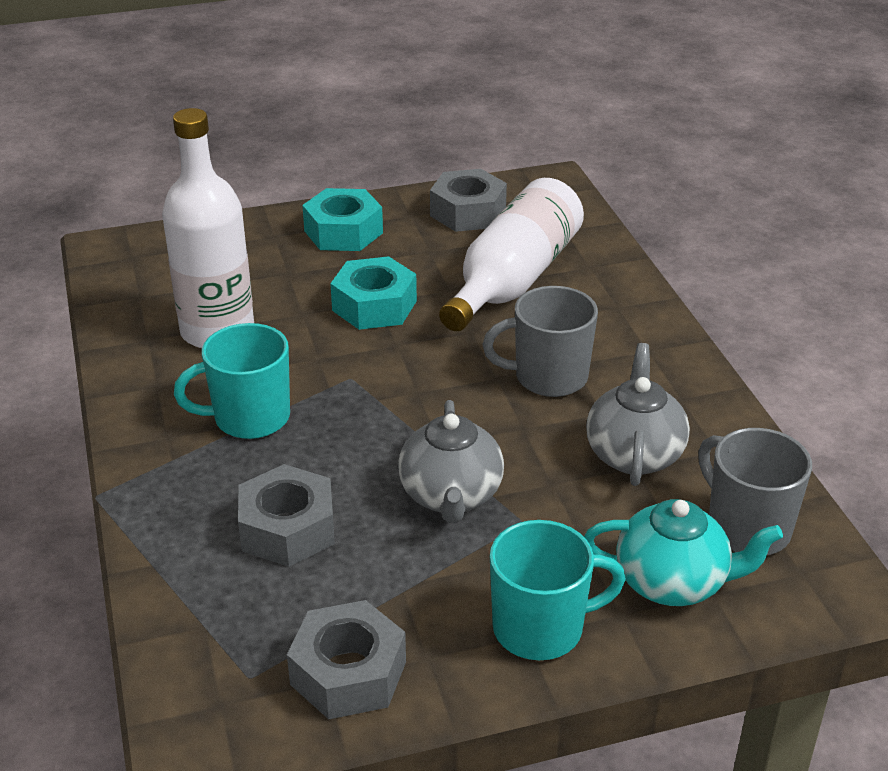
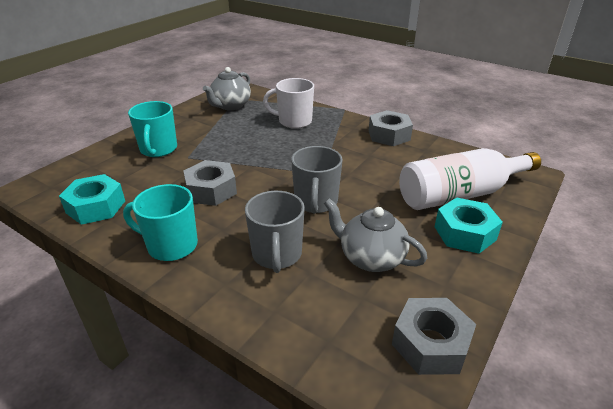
turquoise teapot: 1 -> 0
white bottle: 2 -> 1
white mug: 0 -> 1

